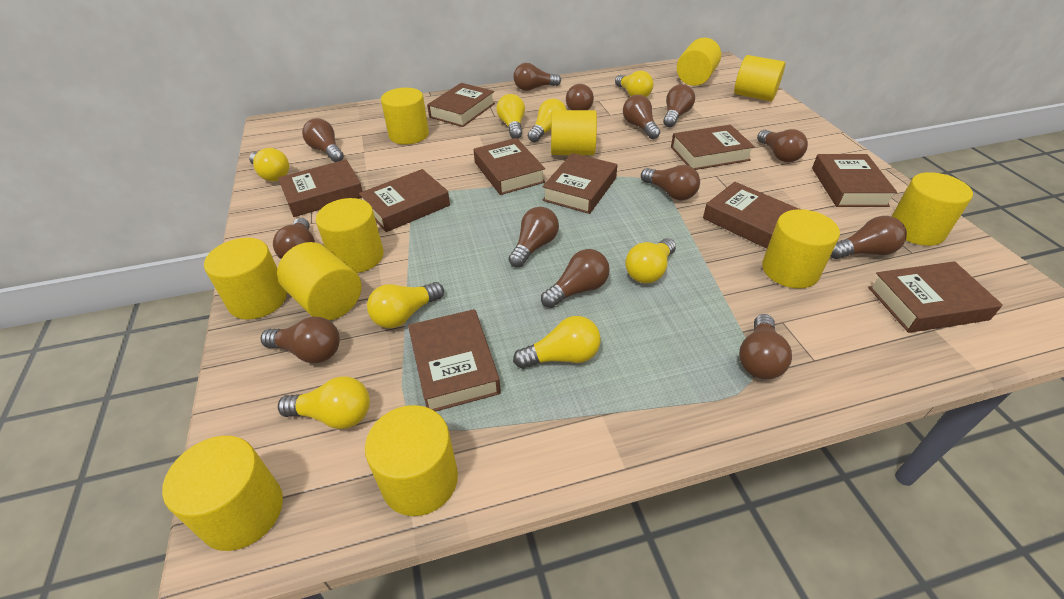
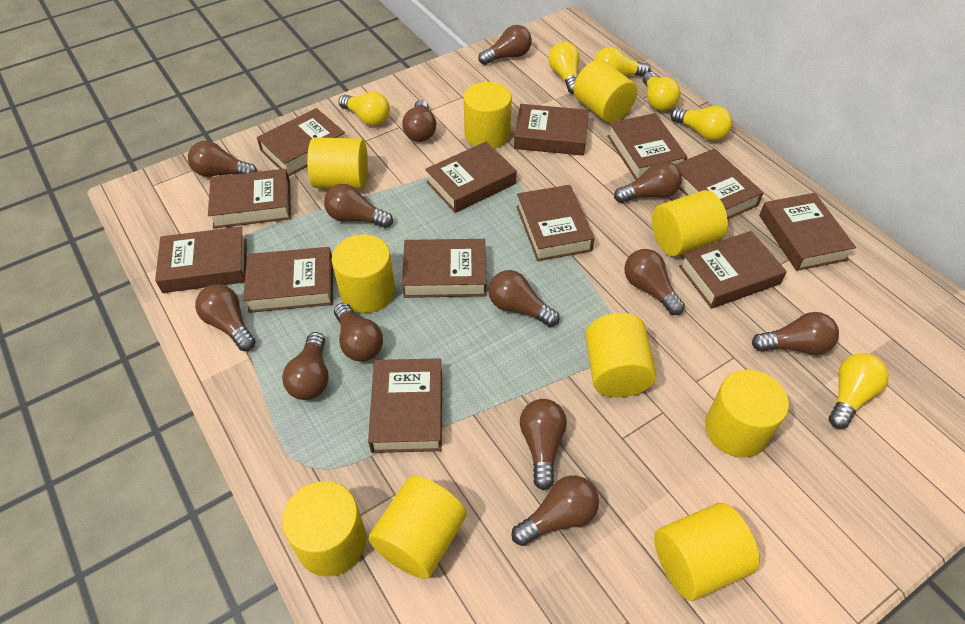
brown book: 10 -> 13
yellow cylinder: 11 -> 10
yellow light bulb: 8 -> 6

